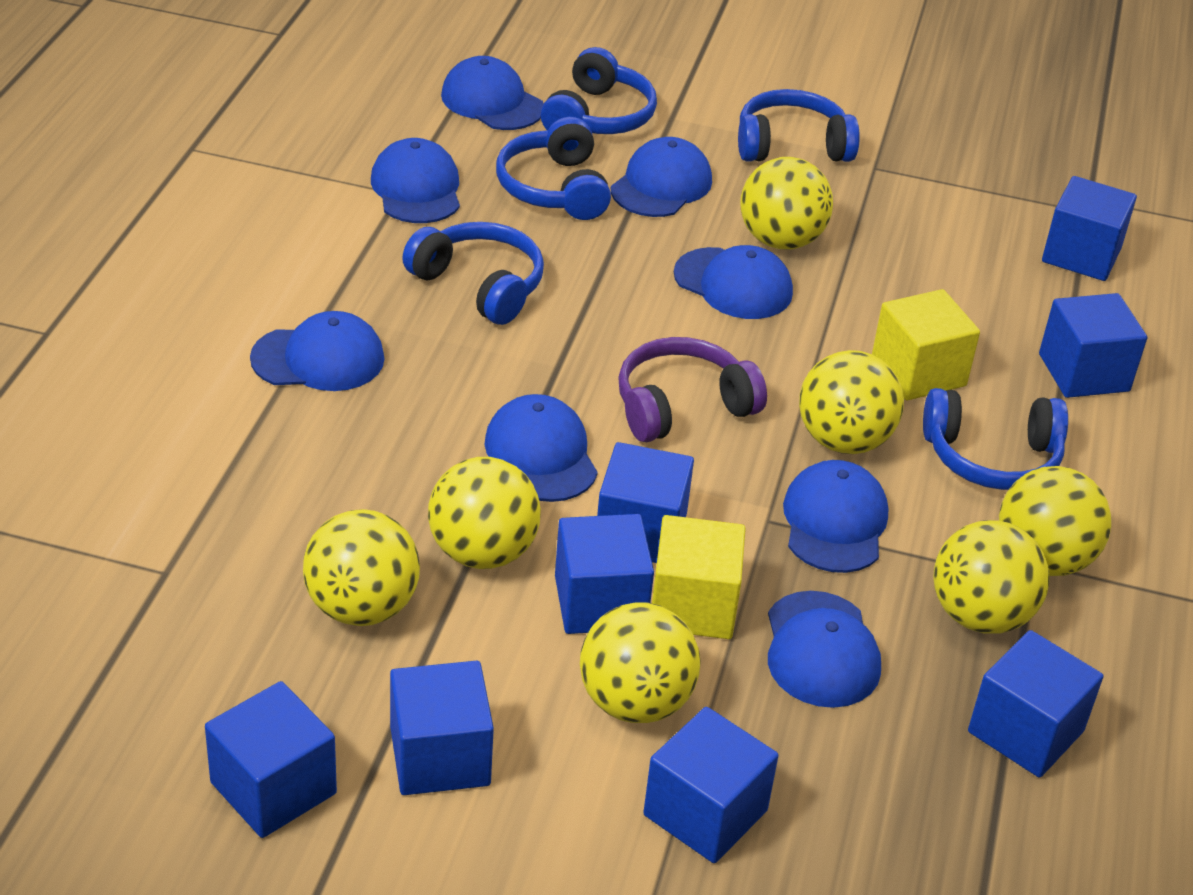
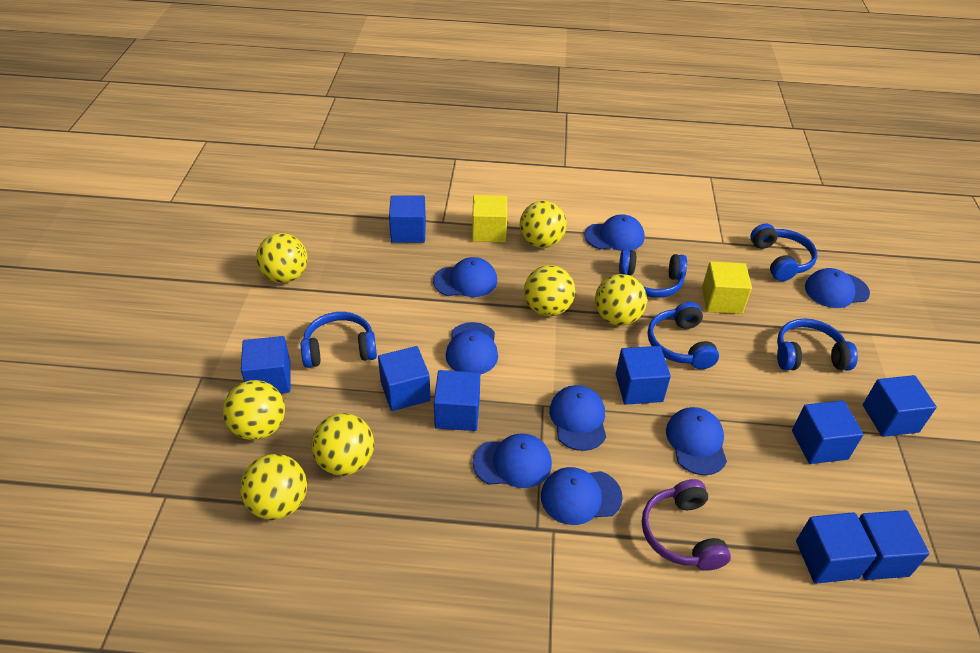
blue cube: 8 -> 9

